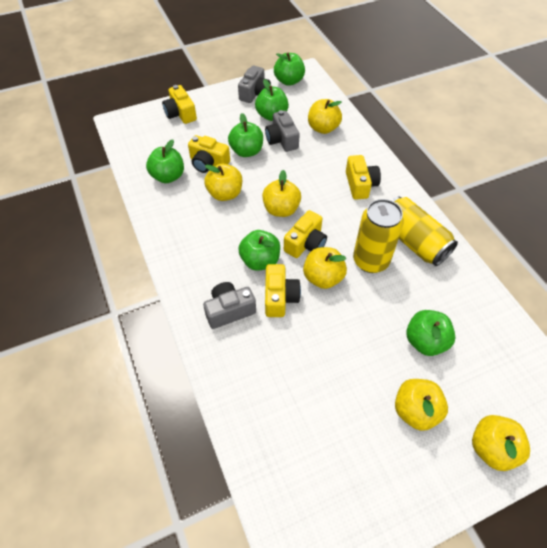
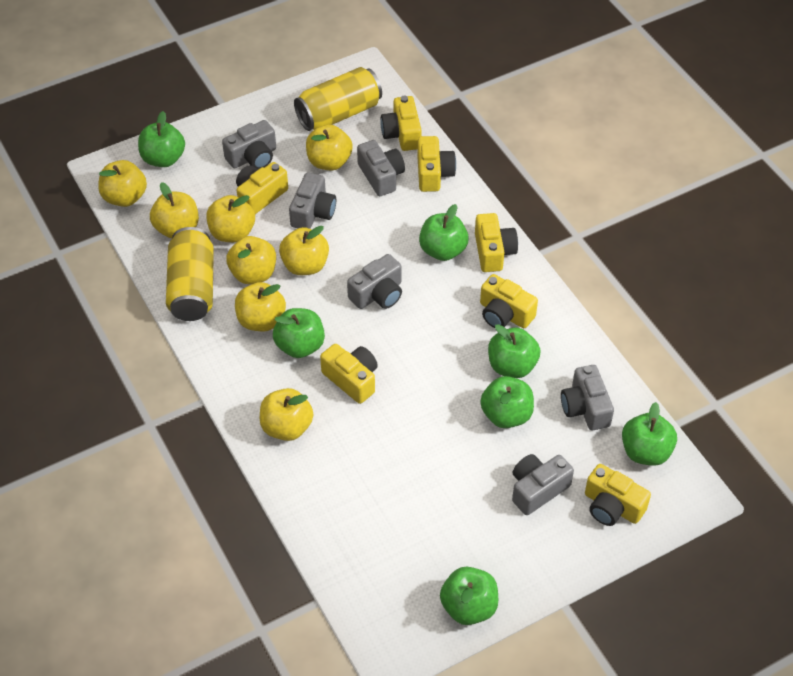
green apple: 6 -> 7
grey camera: 3 -> 6
yellow apple: 6 -> 8
yellow camera: 5 -> 7

